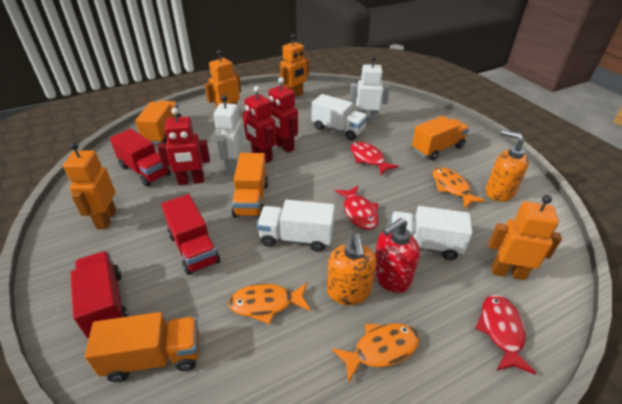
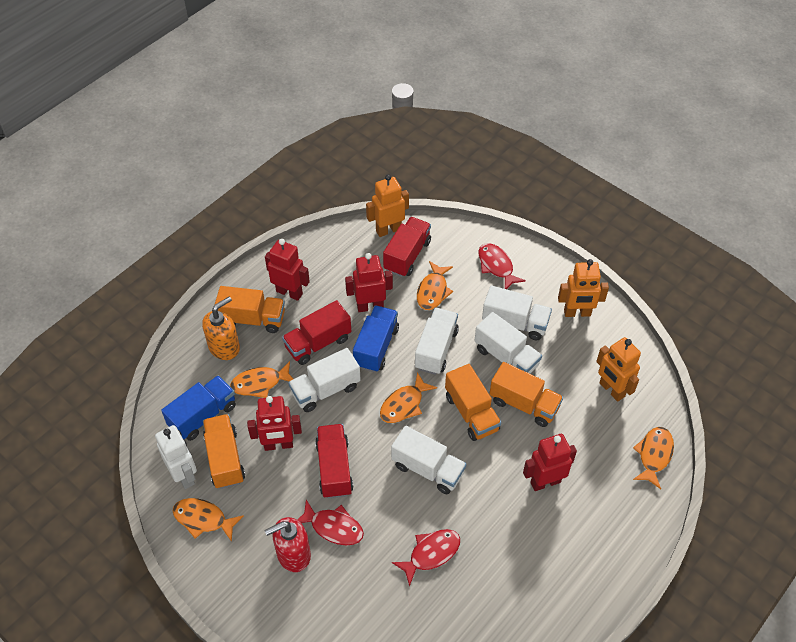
blue truck: 0 -> 2
orange fish: 3 -> 5
orange robot: 4 -> 3
orange soap dispenser: 2 -> 1
red robot: 3 -> 4
white robot: 2 -> 1
white truck: 3 -> 5

